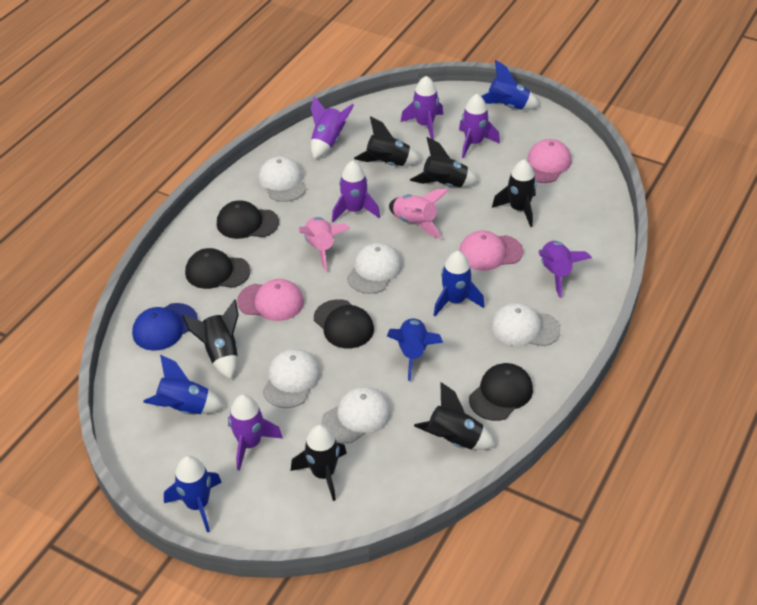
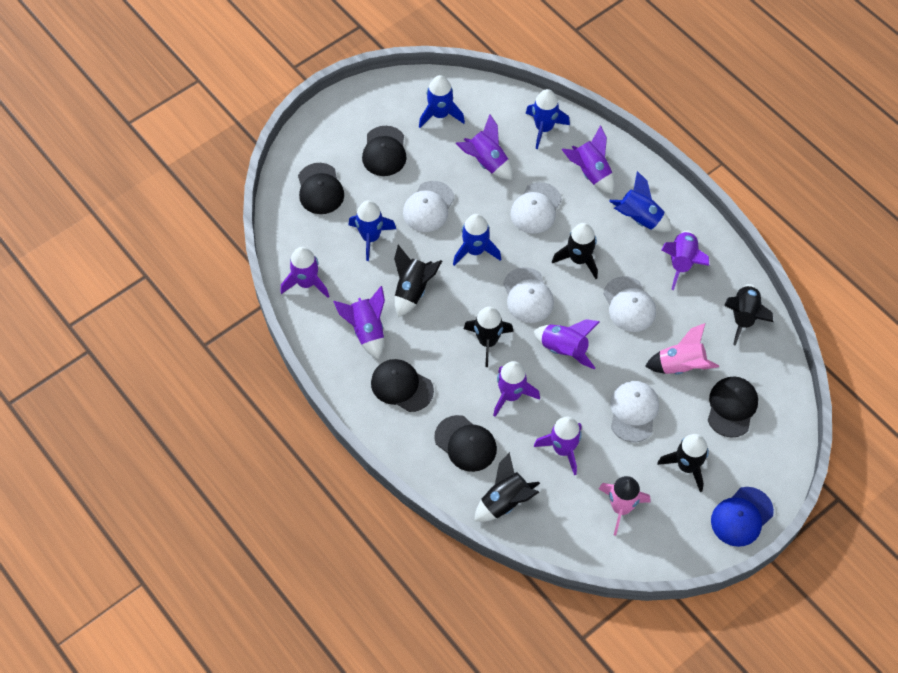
black cap: 4 -> 5
pink cap: 3 -> 0
purple rocket: 6 -> 8

